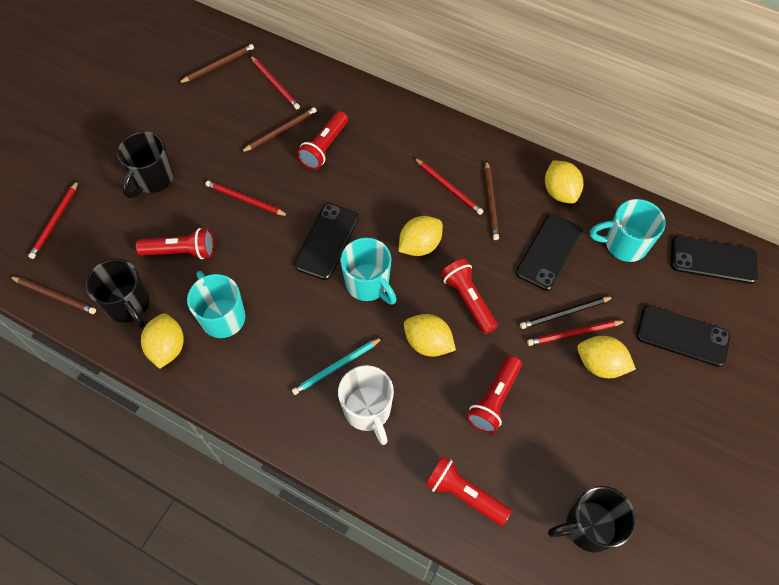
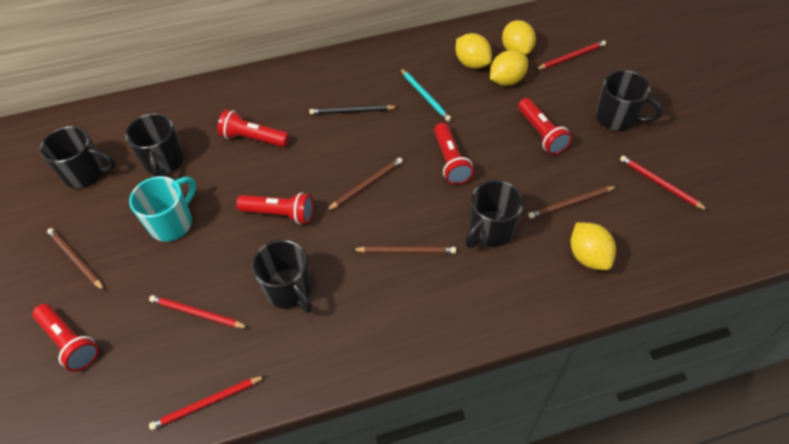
black mug: 3 -> 5
black phone: 4 -> 0
red pencil: 5 -> 4
turquoise mug: 3 -> 1
white mug: 1 -> 0
yellow lemon: 5 -> 4

